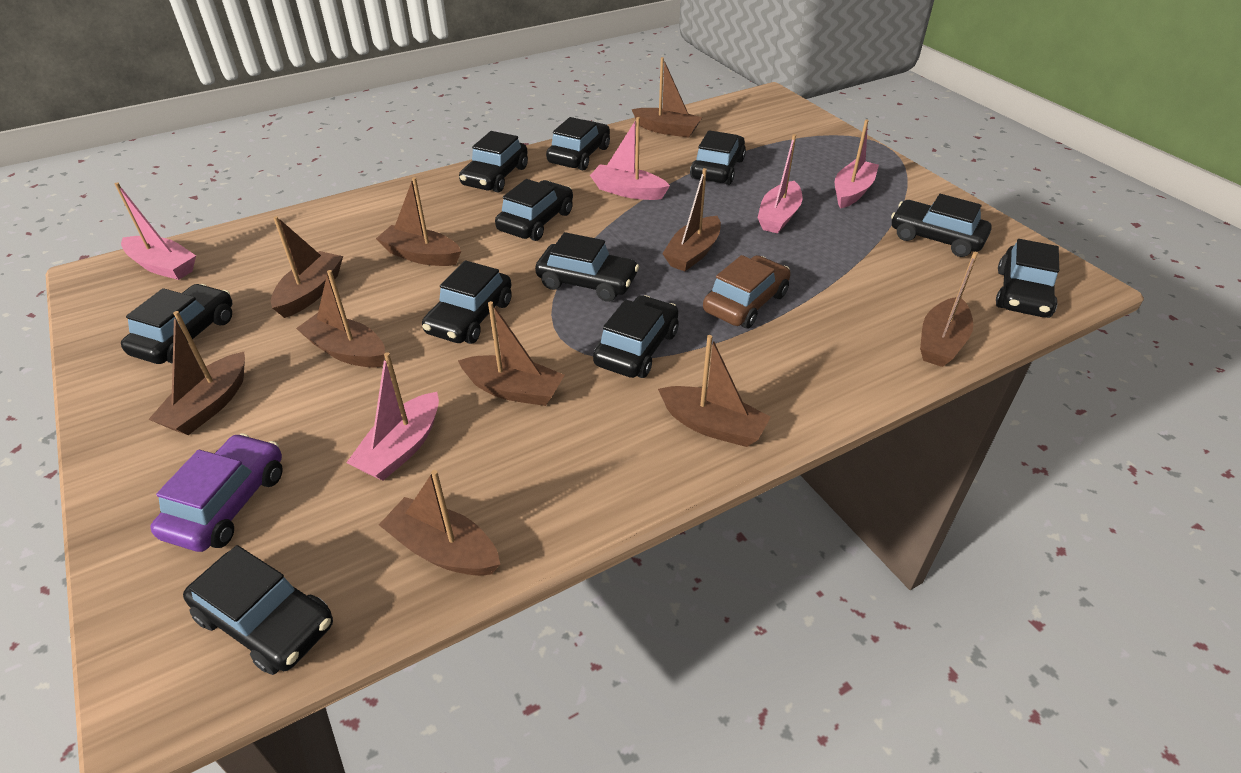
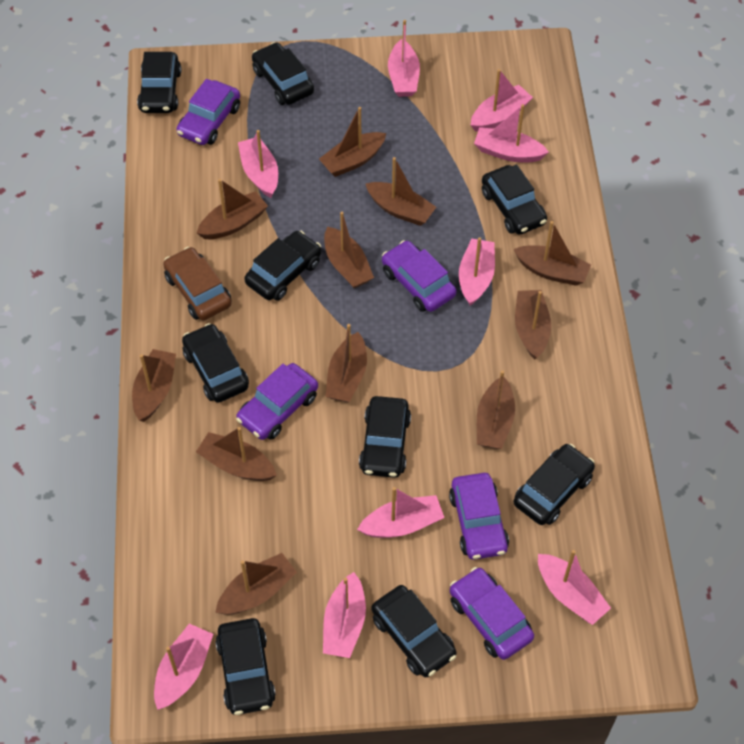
black car: 11 -> 9
brown boat: 10 -> 11
pink boat: 5 -> 9
purple car: 1 -> 5

